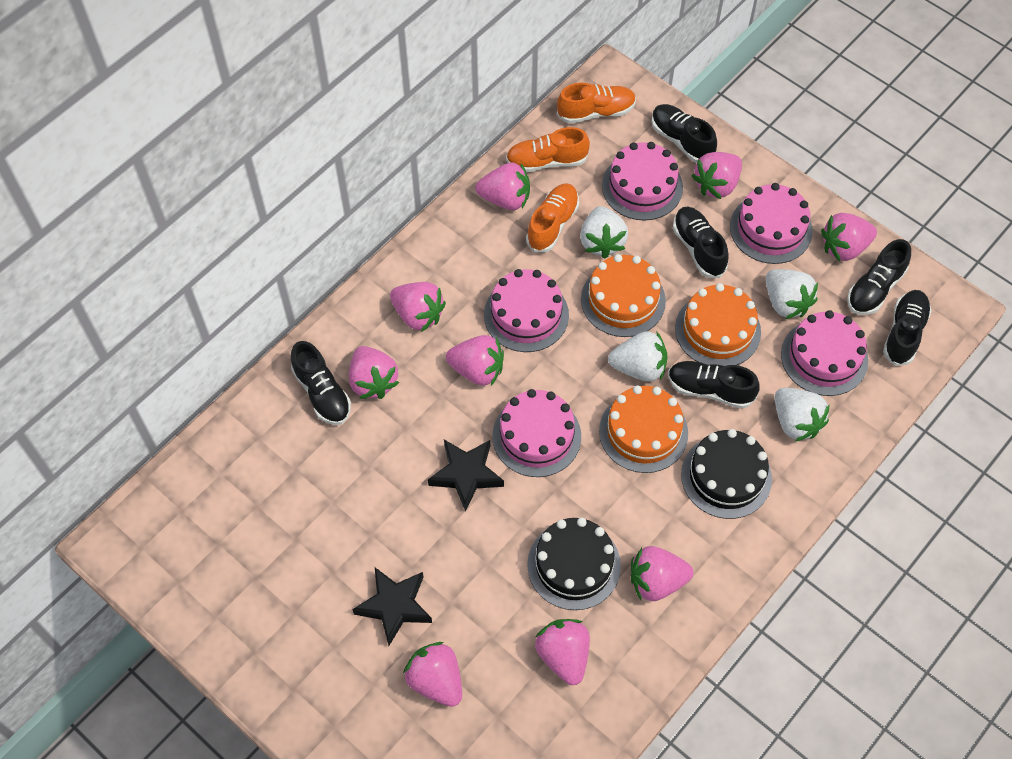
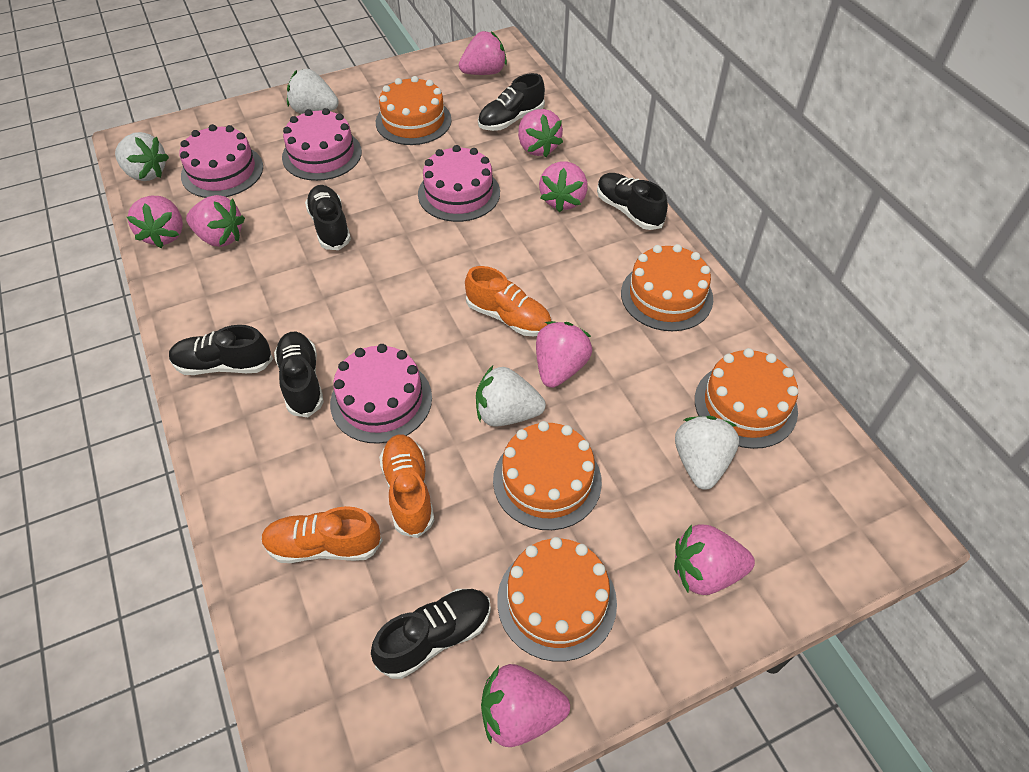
black cake: 2 -> 0
black star: 2 -> 0
orange cake: 3 -> 5
pink cake: 5 -> 4
pink strawberry: 9 -> 8

